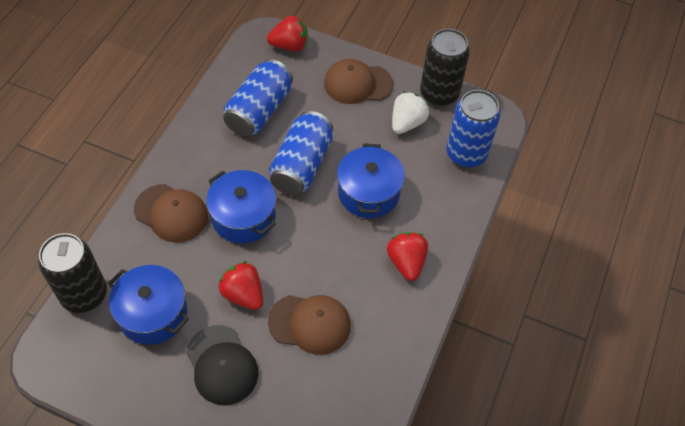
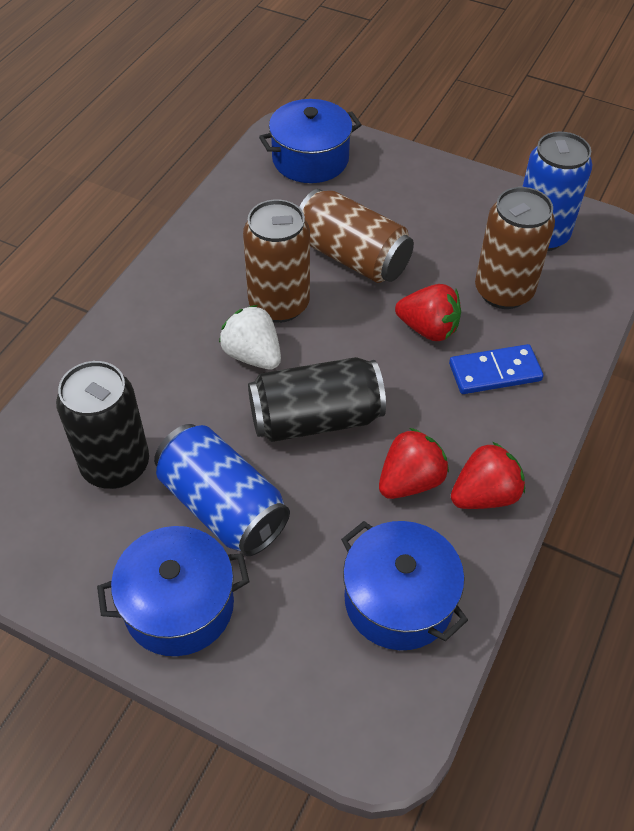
black cap: 1 -> 0
blue can: 3 -> 2
blue domino: 0 -> 1
brown can: 0 -> 3
brown cap: 3 -> 0

